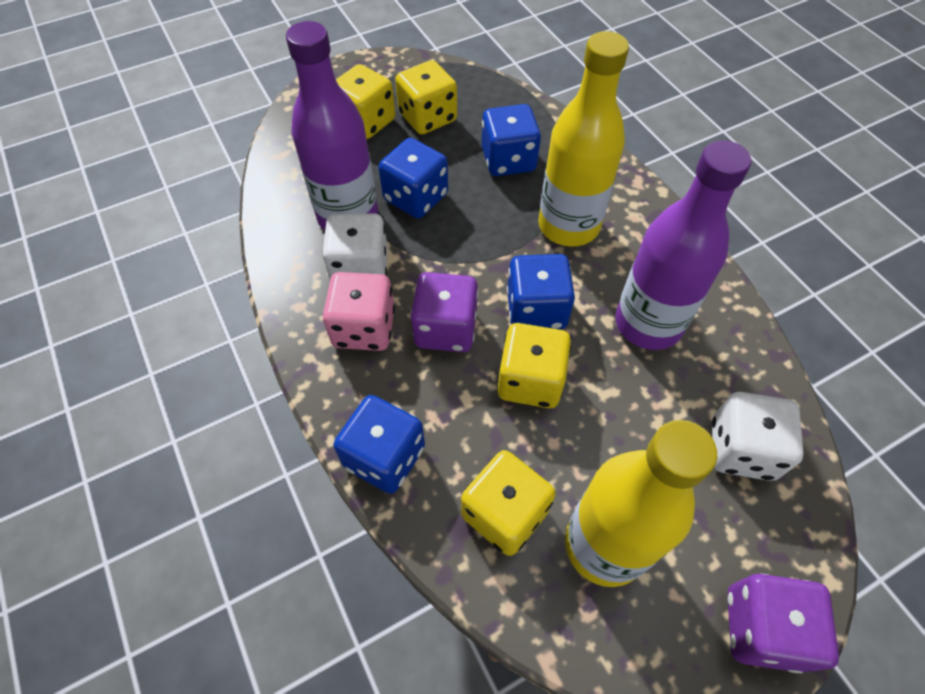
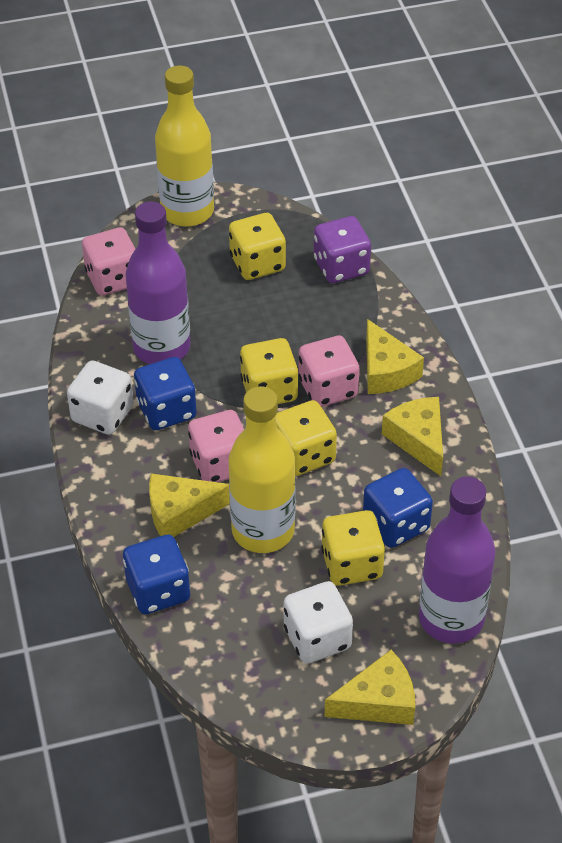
blue dice: 4 -> 3
pink dice: 1 -> 3
purple dice: 2 -> 1
yellow cheese: 0 -> 4

